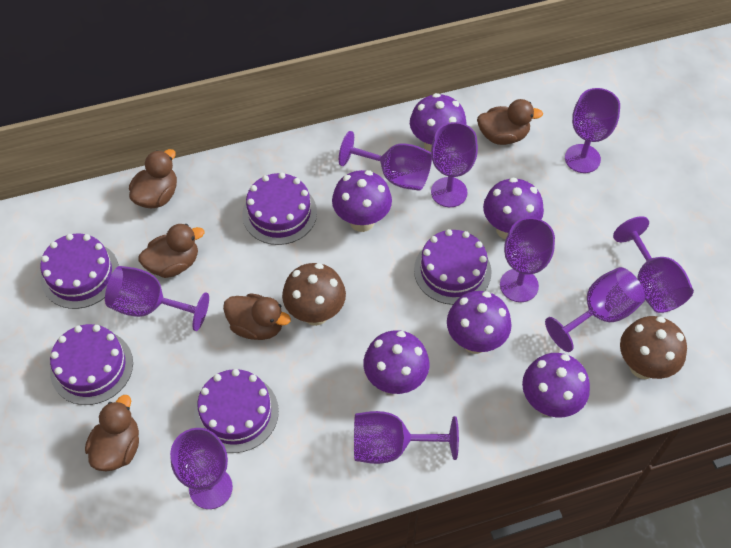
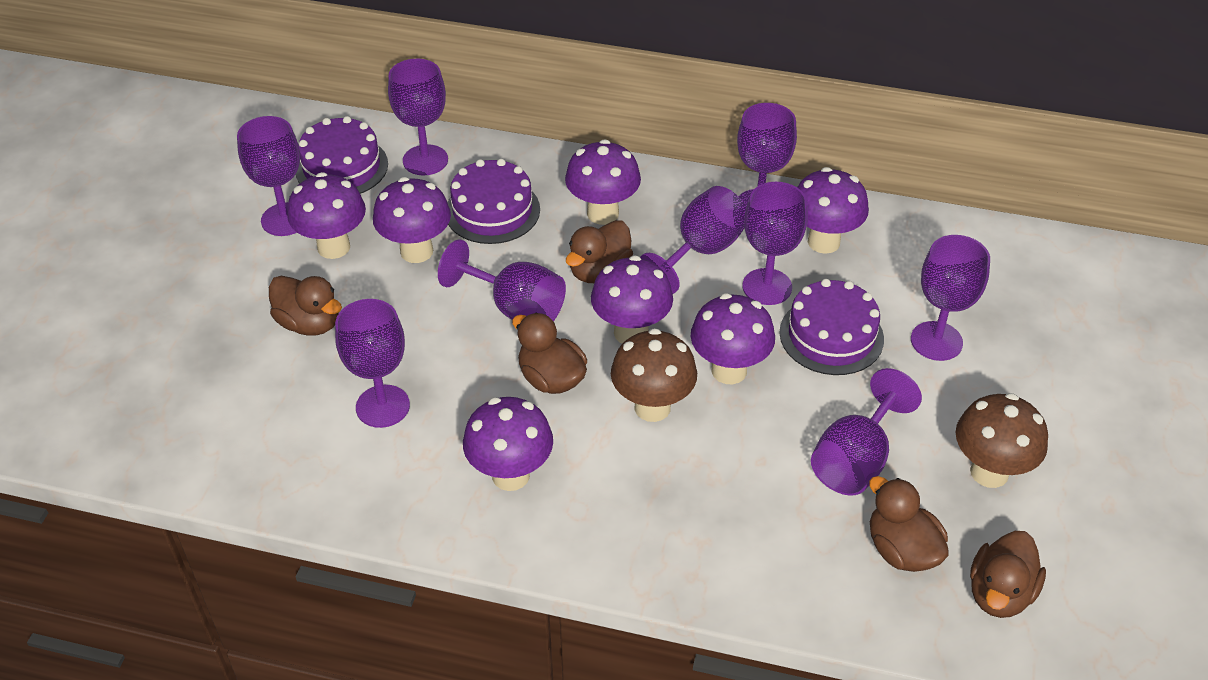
purple cake: 5 -> 3
purple mushroom: 6 -> 7

